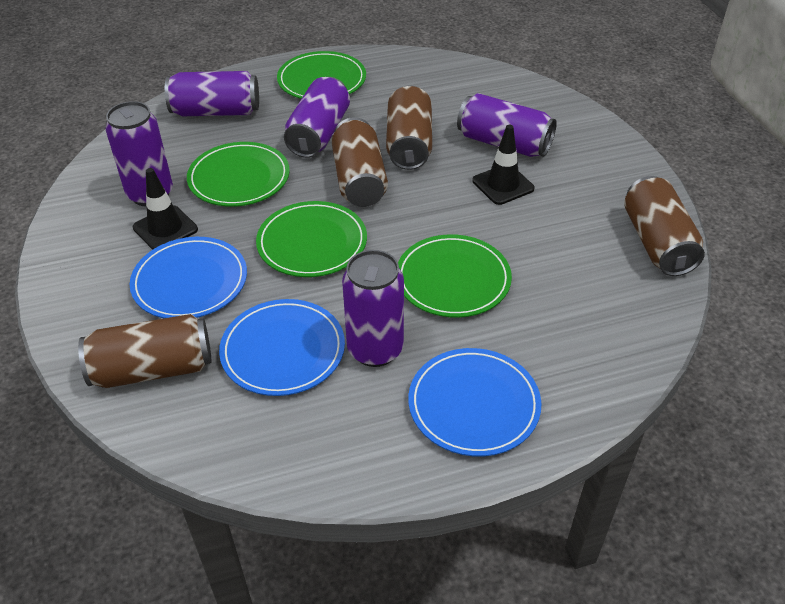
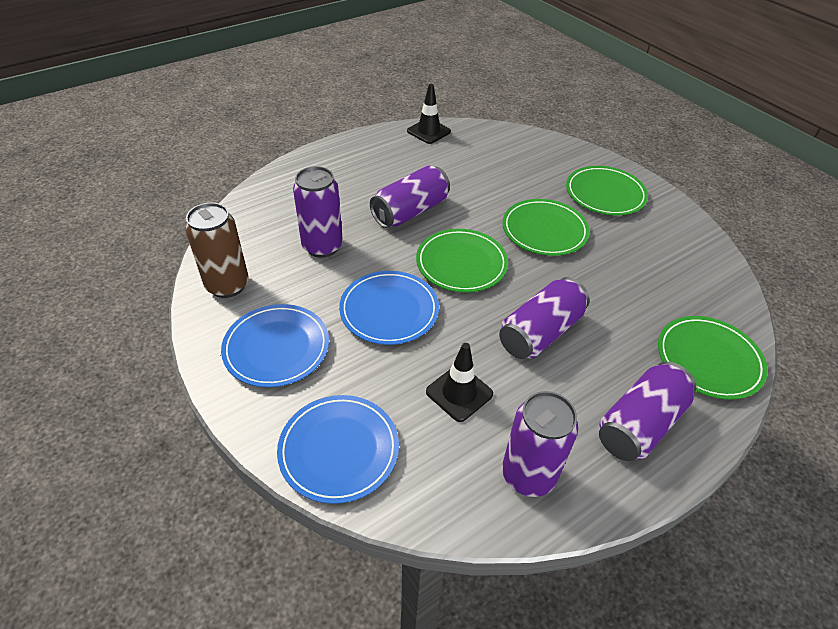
brown can: 4 -> 1

